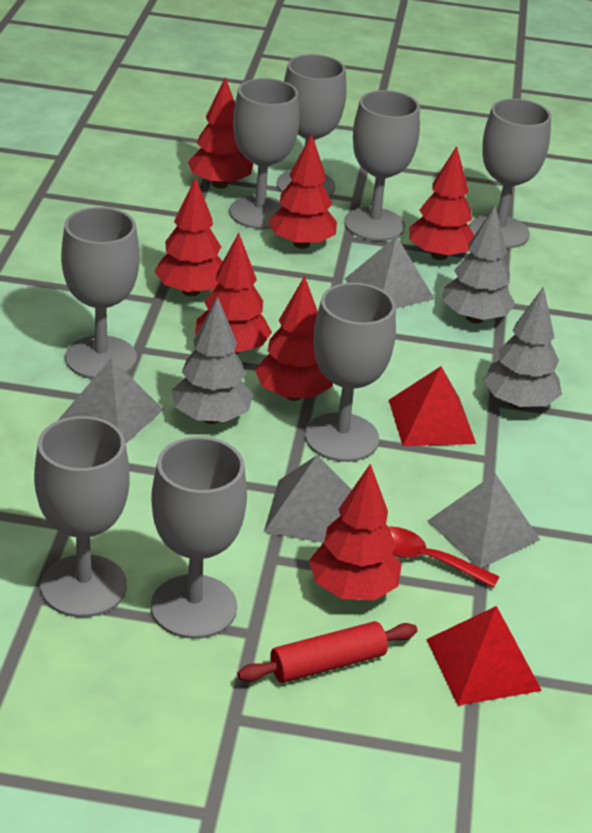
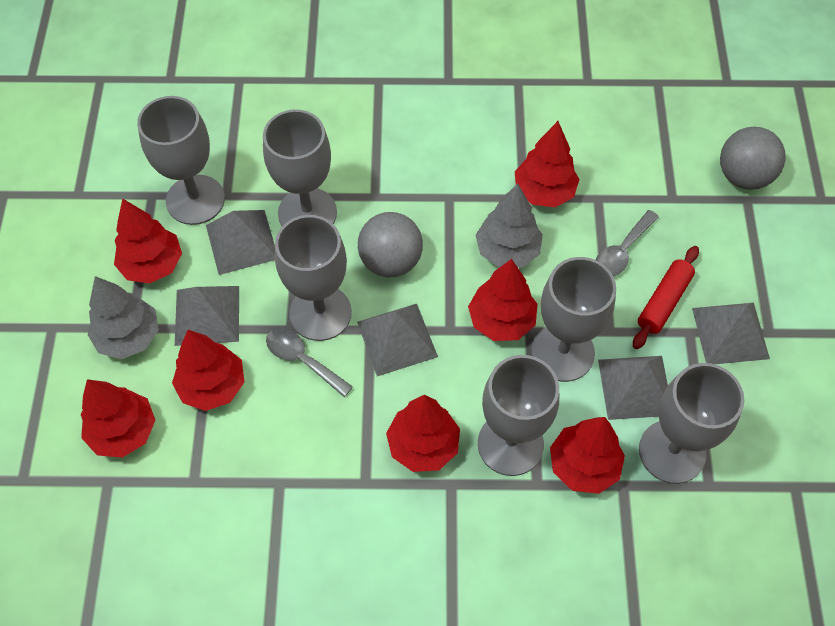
grey ball: 0 -> 2
grey goblet: 8 -> 6
grey pyramid: 4 -> 5
grey spoon: 0 -> 2
grey tree: 3 -> 2
red pyramid: 2 -> 0
red spoon: 1 -> 0

